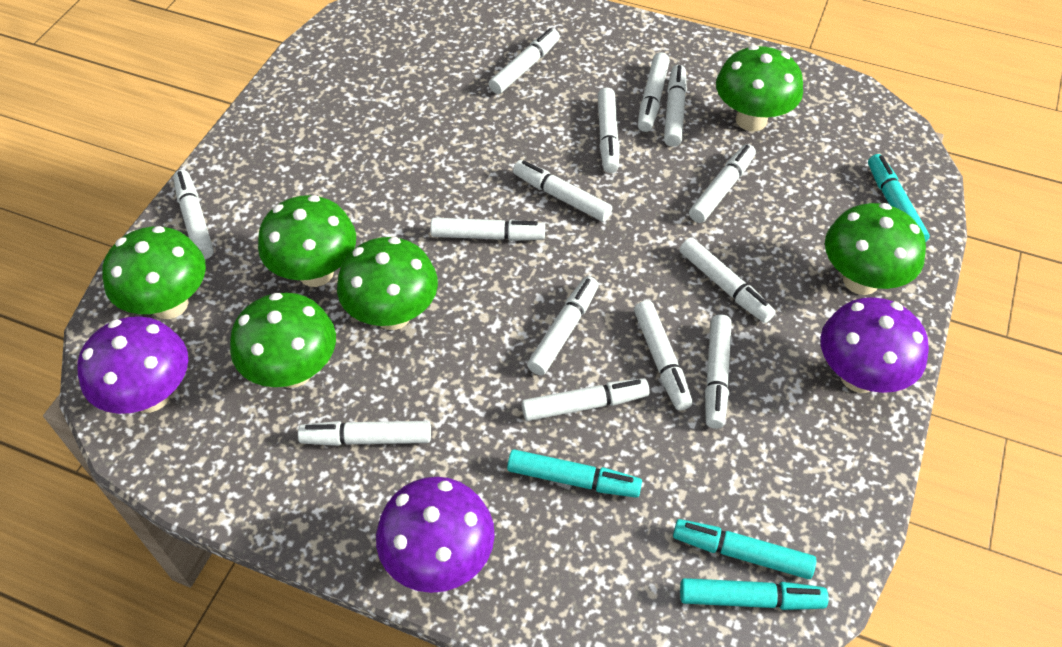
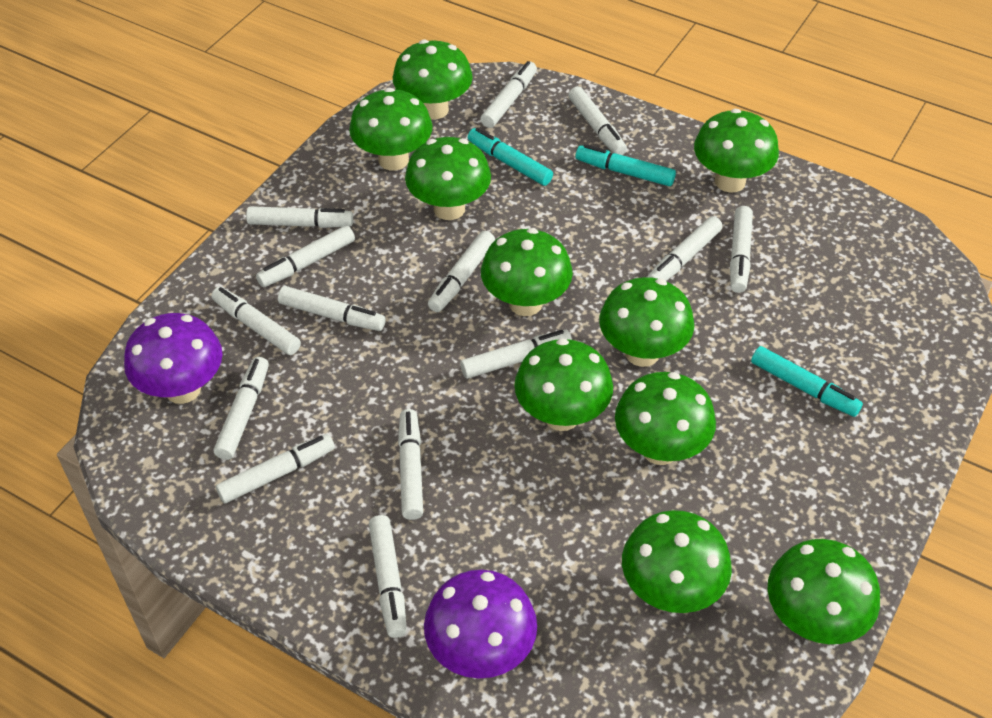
green mushroom: 6 -> 10
purple mushroom: 3 -> 2
turquoise marker: 4 -> 3

